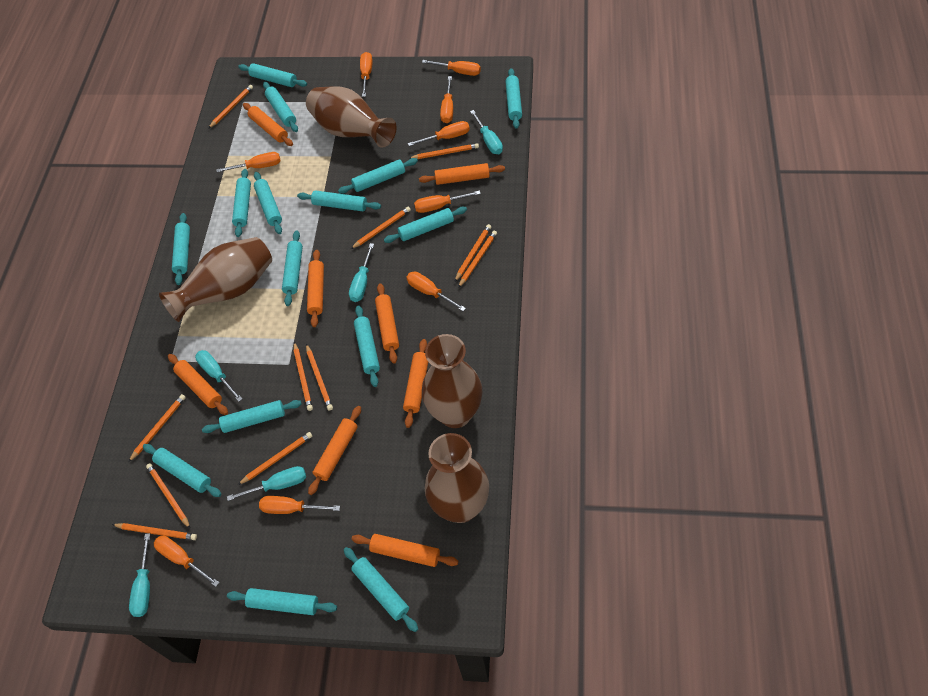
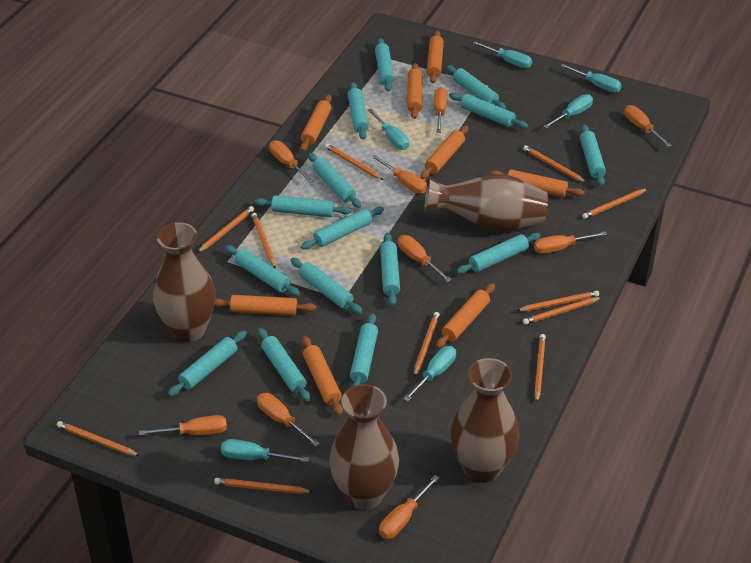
turquoise screwdriver: 5 -> 6

